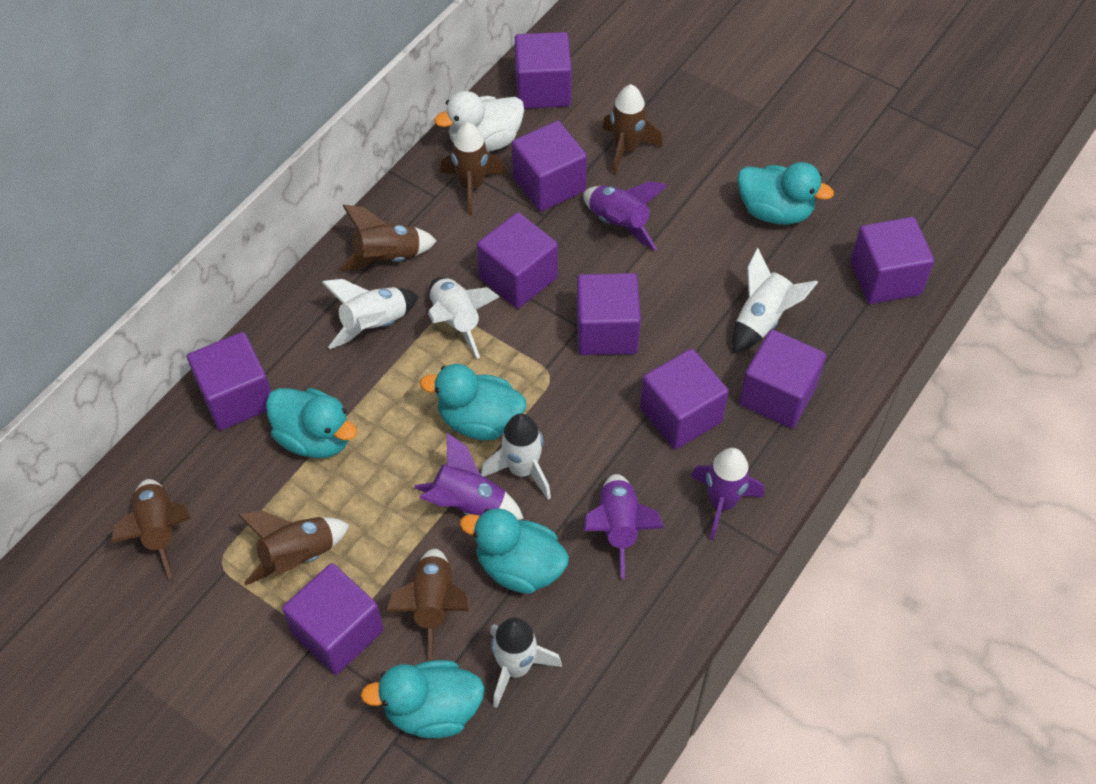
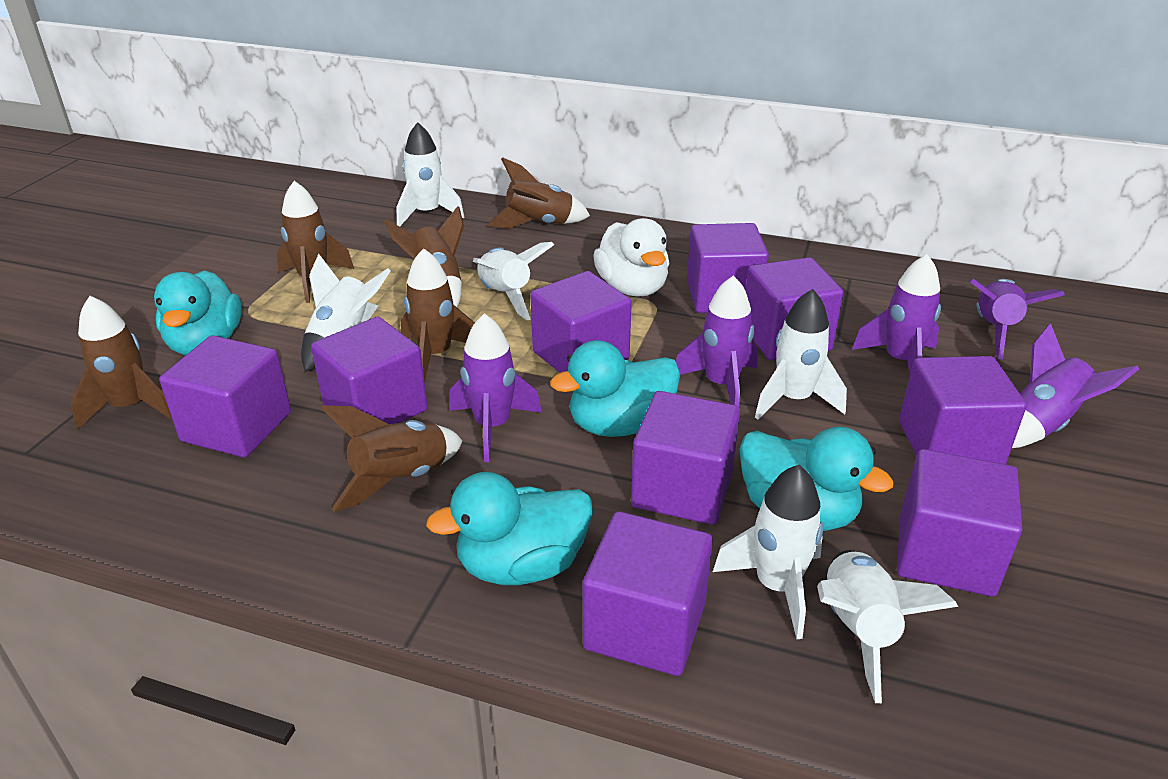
purple rocket: 4 -> 5
turquoise duck: 5 -> 4
white rocket: 5 -> 6

